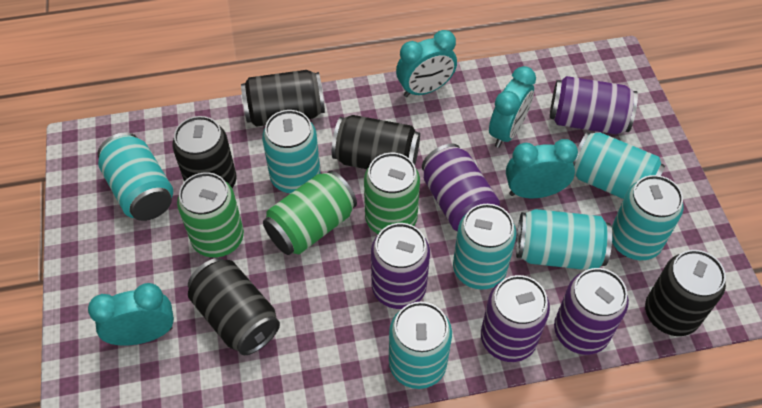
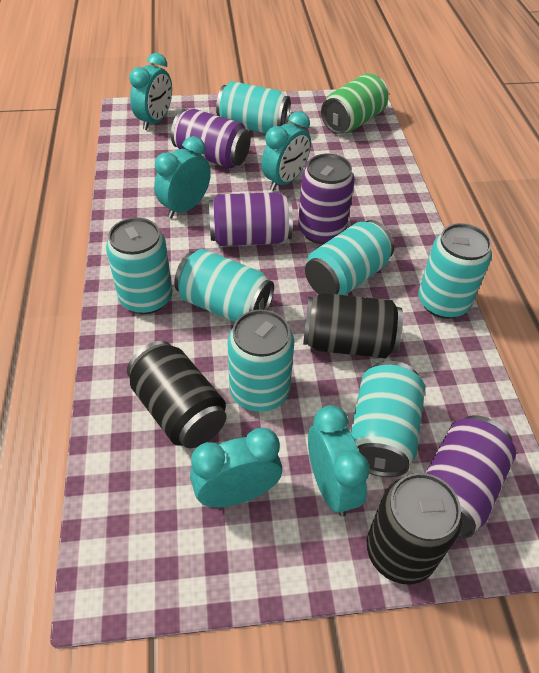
black can: 5 -> 3
green can: 3 -> 1
purple can: 5 -> 4
turquoise clock: 4 -> 5

